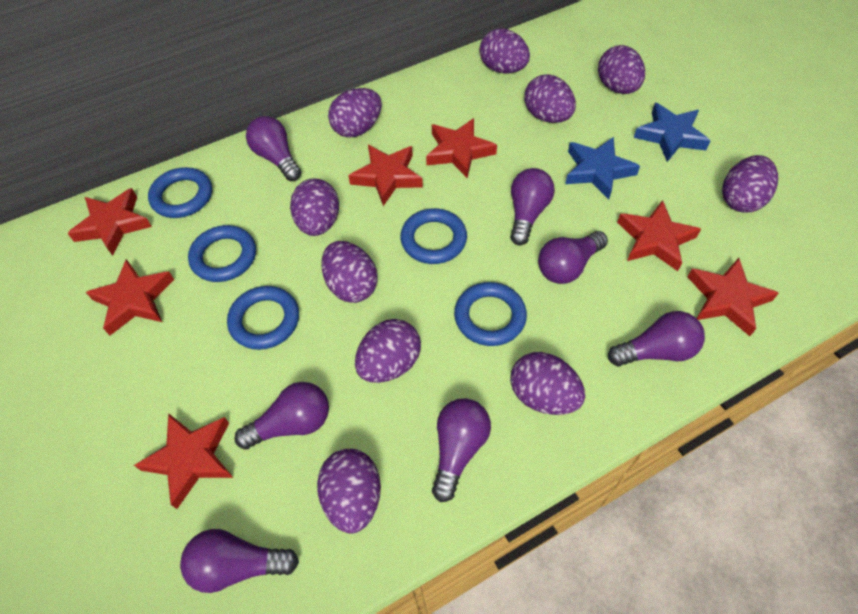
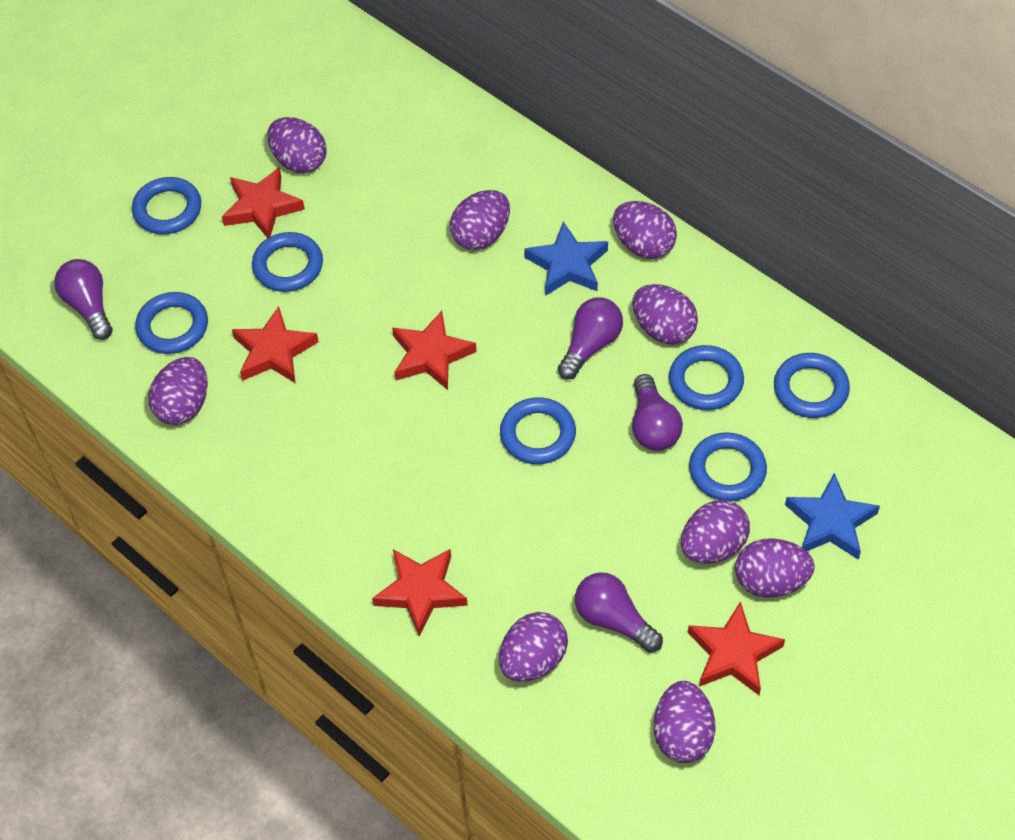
blue ring: 5 -> 7
purple egg: 10 -> 9
purple light bulb: 7 -> 4
red star: 7 -> 5

